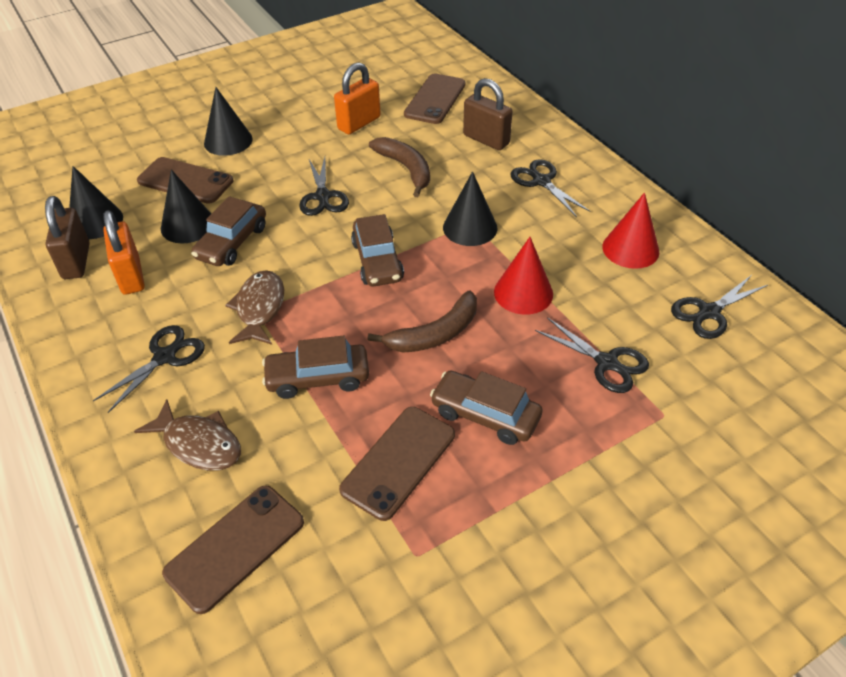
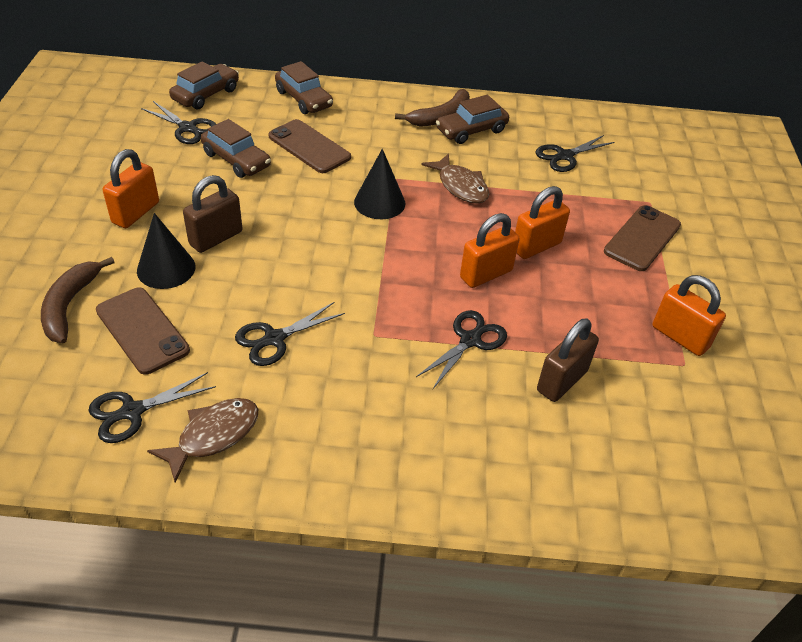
black cone: 4 -> 2
brown phone: 4 -> 3
orange padlock: 2 -> 4
red cone: 2 -> 0

